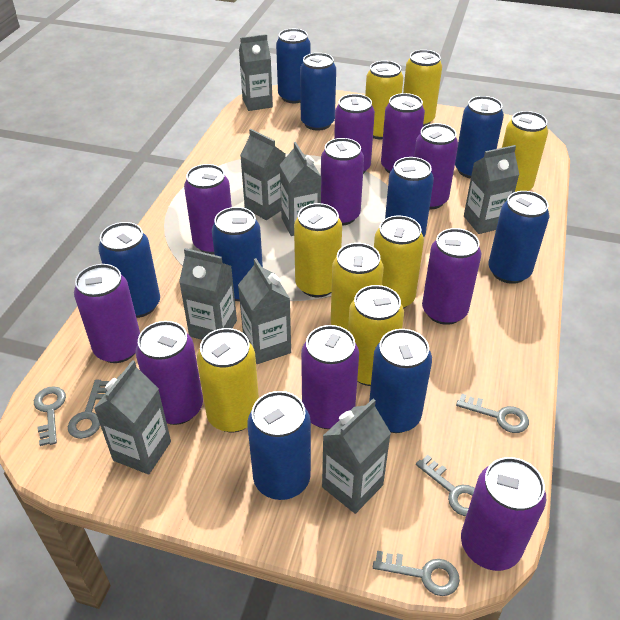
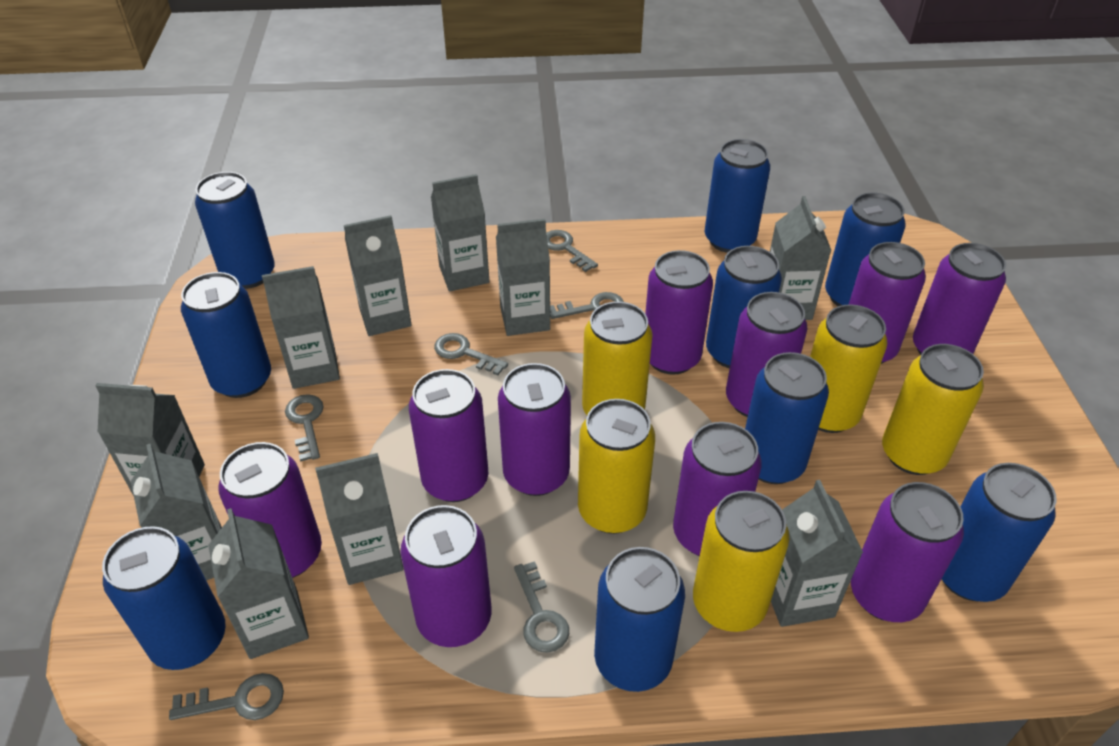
grey carton: 8 -> 10
grey key: 5 -> 6
yellow can: 8 -> 5

